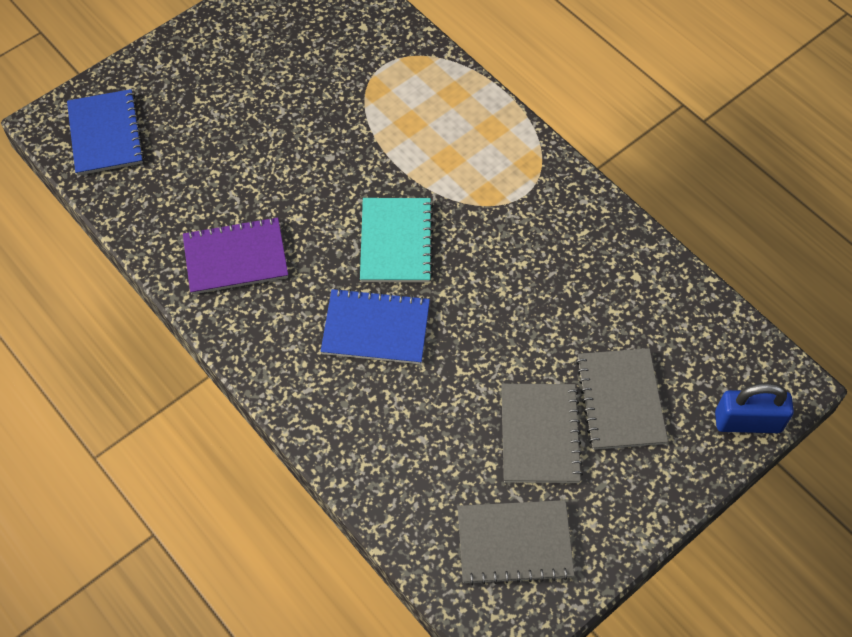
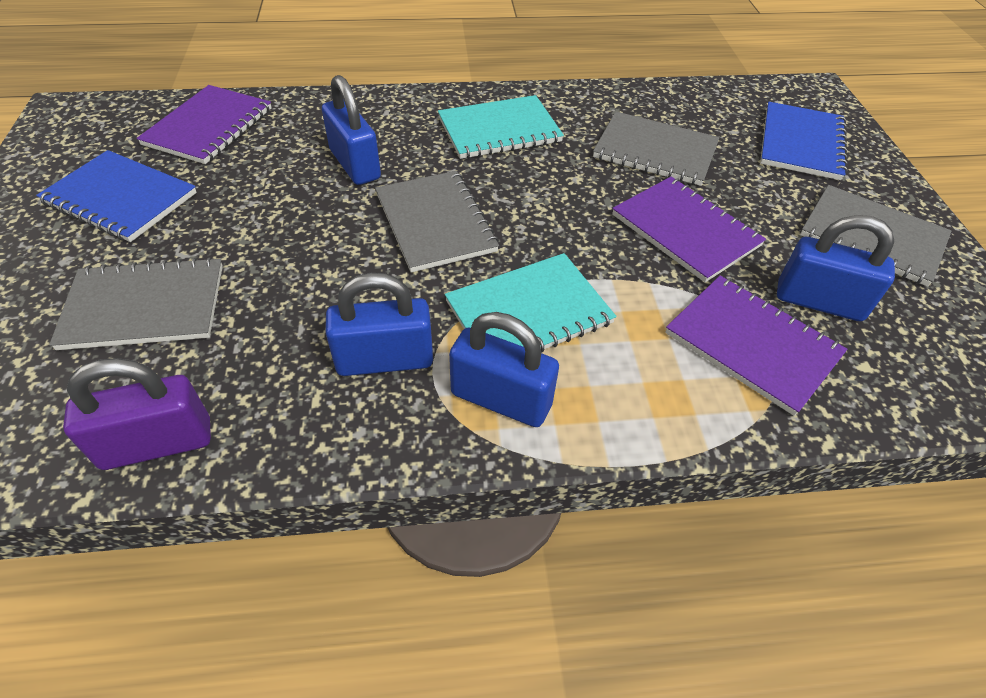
blue padlock: 1 -> 4
grey notebook: 3 -> 4
purple notebook: 1 -> 3
purple padlock: 0 -> 1
turquoise notebook: 1 -> 2

